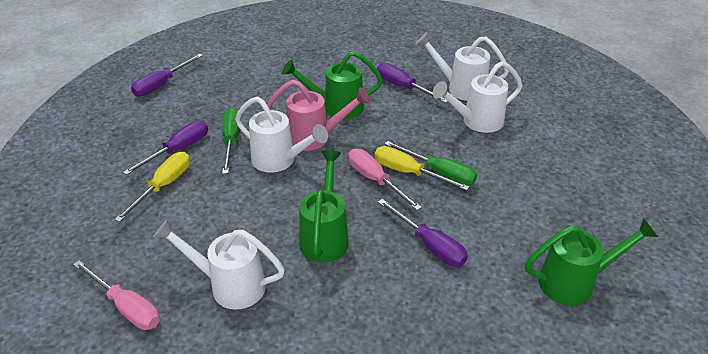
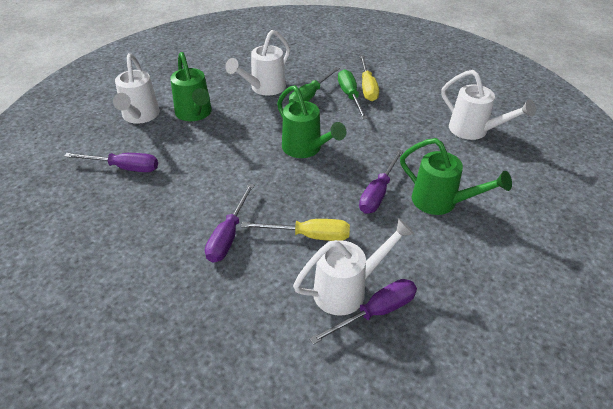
pink screwdriver: 2 -> 0
pink watering can: 1 -> 0

